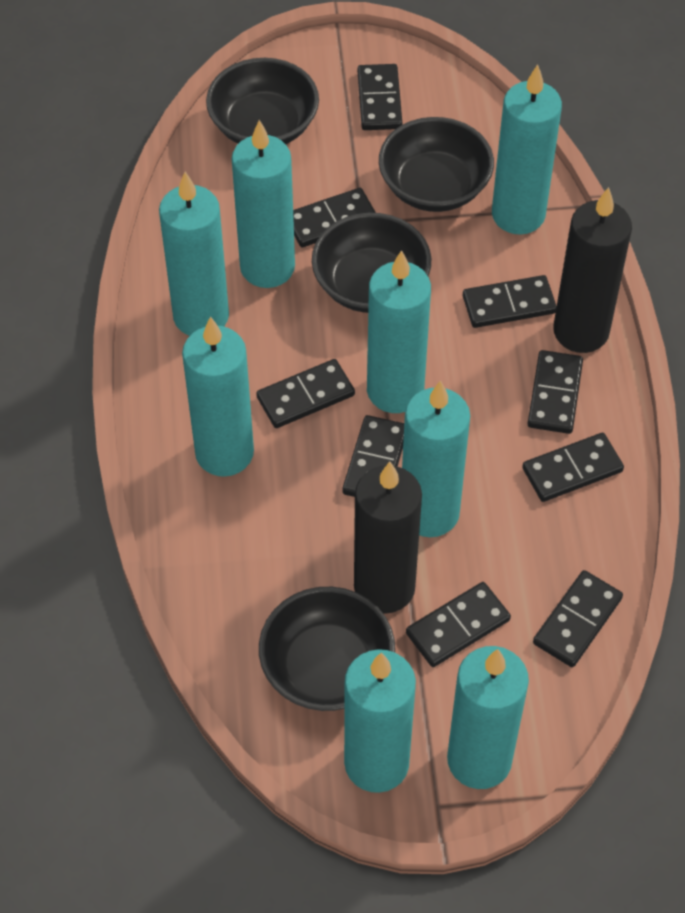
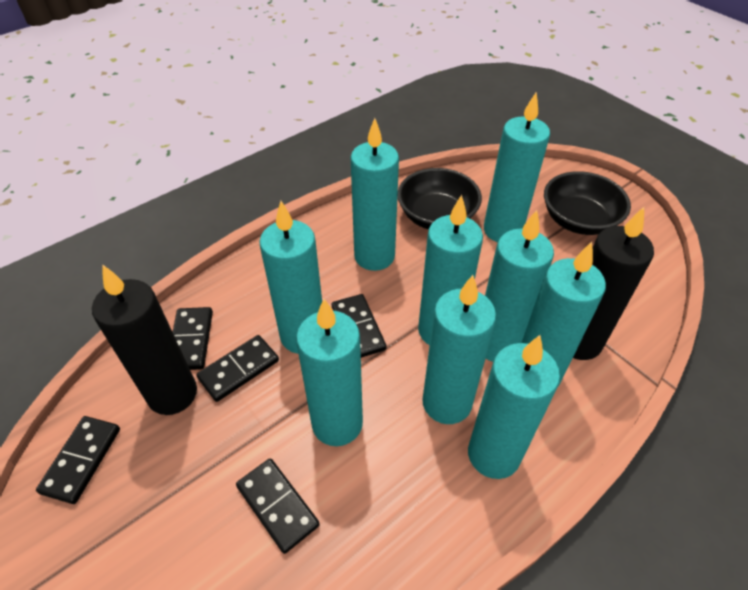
black bowl: 4 -> 2
black domino: 9 -> 5
turquoise candle: 8 -> 9

